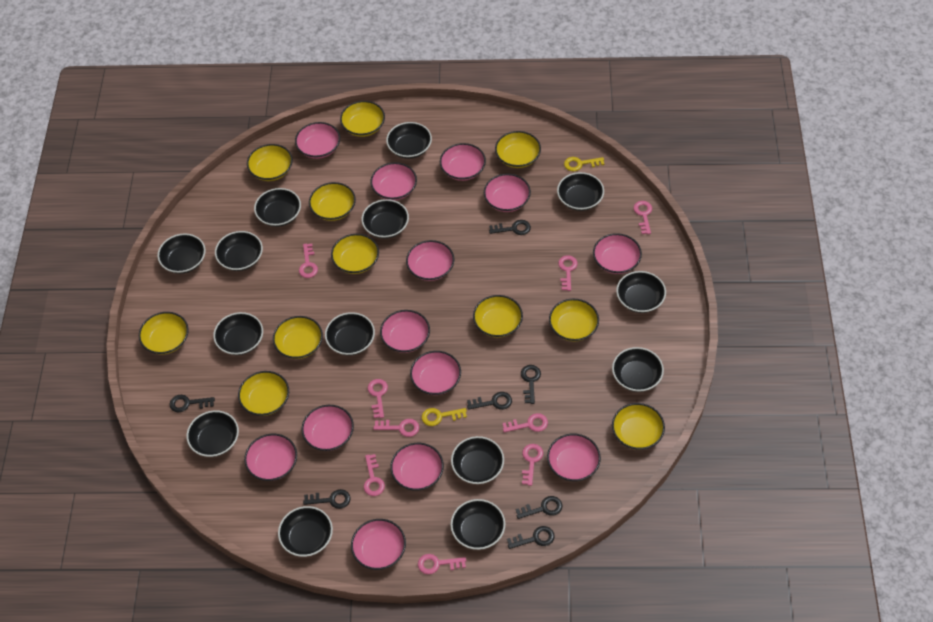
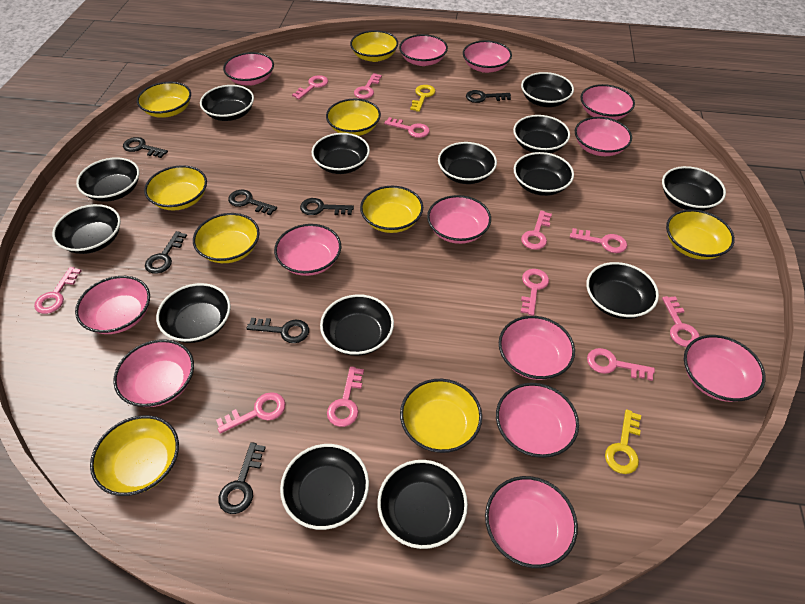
pink key: 9 -> 11
yellow bowl: 11 -> 9

